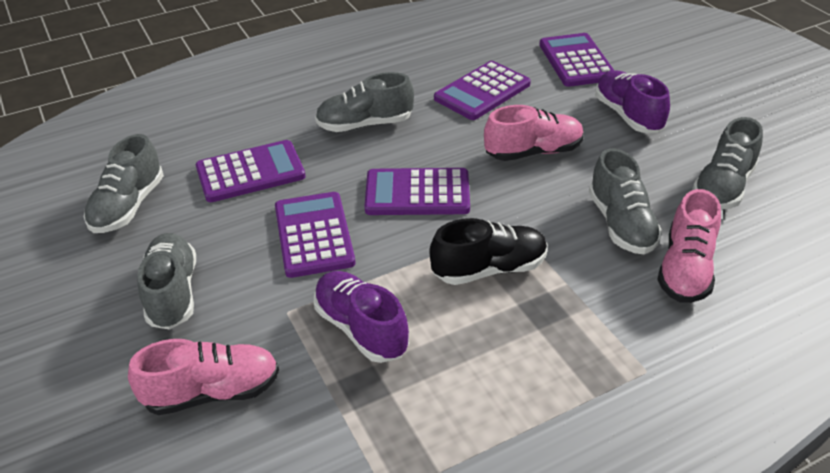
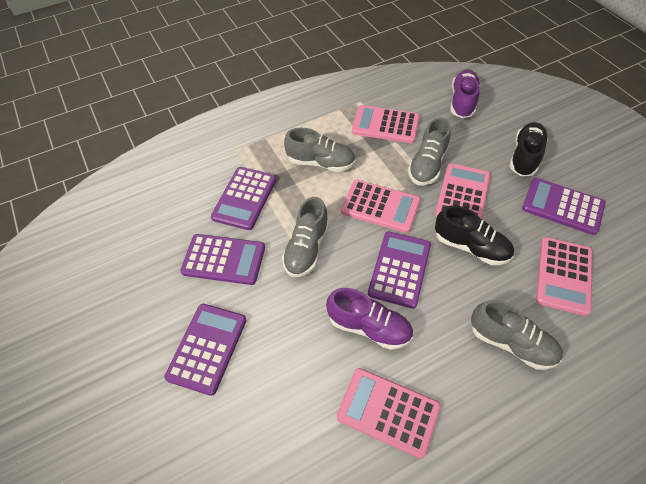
black shoe: 1 -> 2
grey shoe: 5 -> 4
pink calculator: 0 -> 5
pink shoe: 3 -> 0

